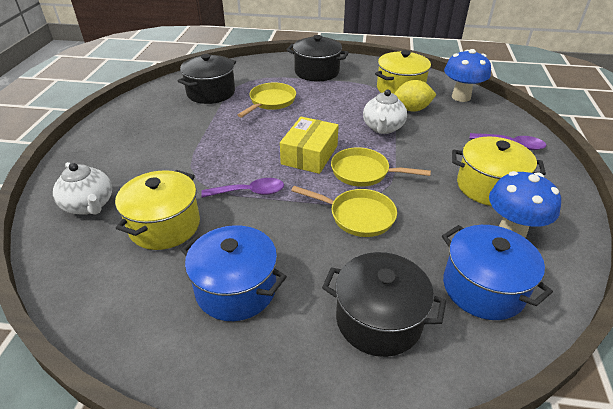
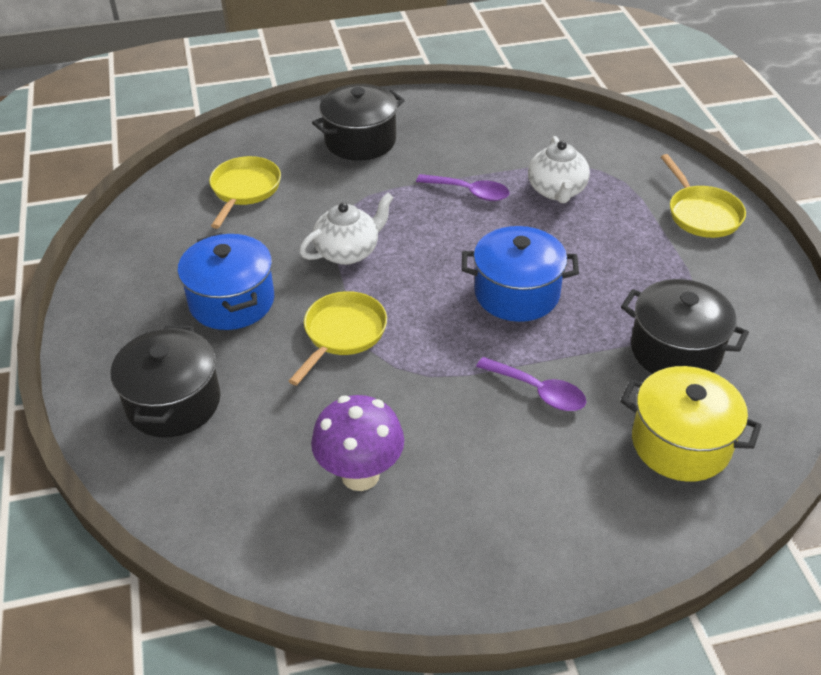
blue mushroom: 2 -> 0
purple mushroom: 0 -> 1
yellow box: 1 -> 0
yellow lemon: 1 -> 0
yellow pot: 3 -> 1

